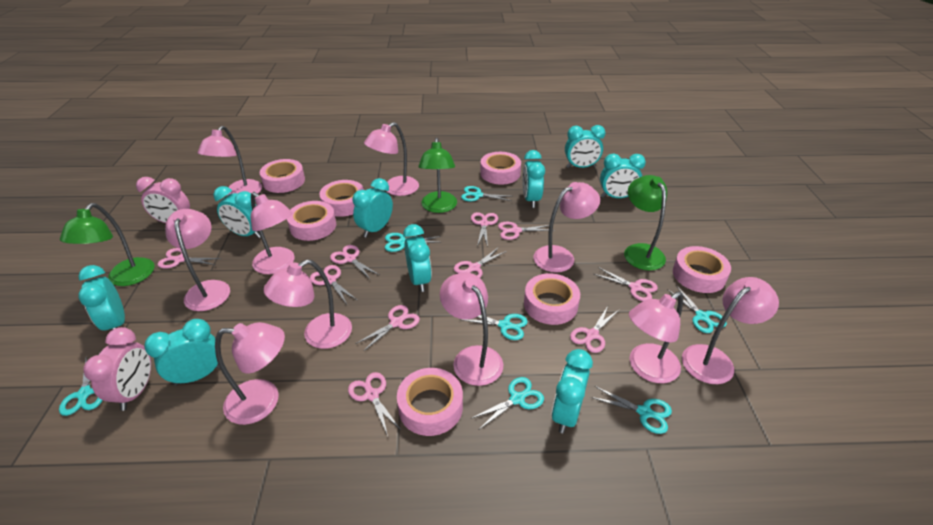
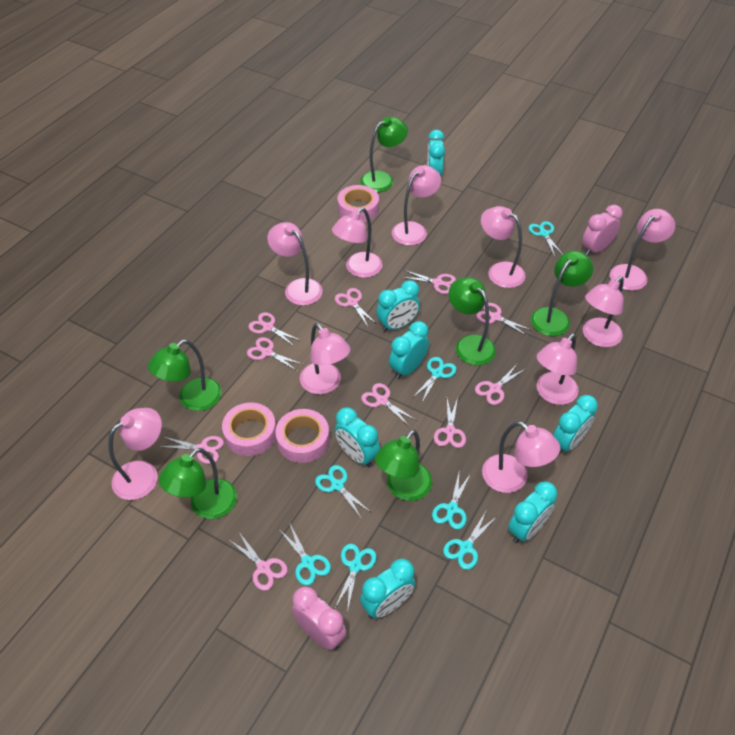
green lamp: 3 -> 6
pink tape: 7 -> 3
turquoise clock: 9 -> 7

